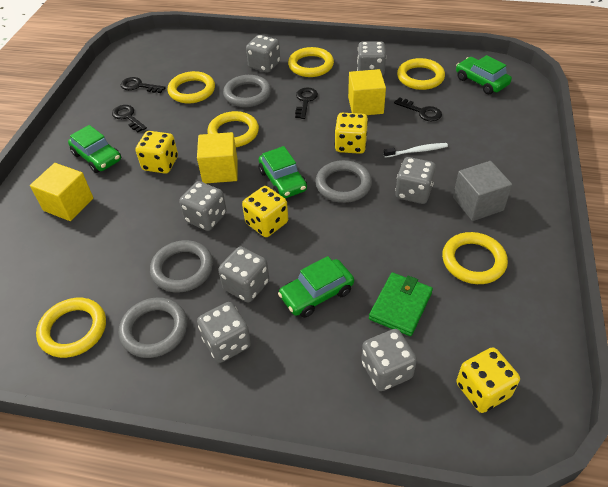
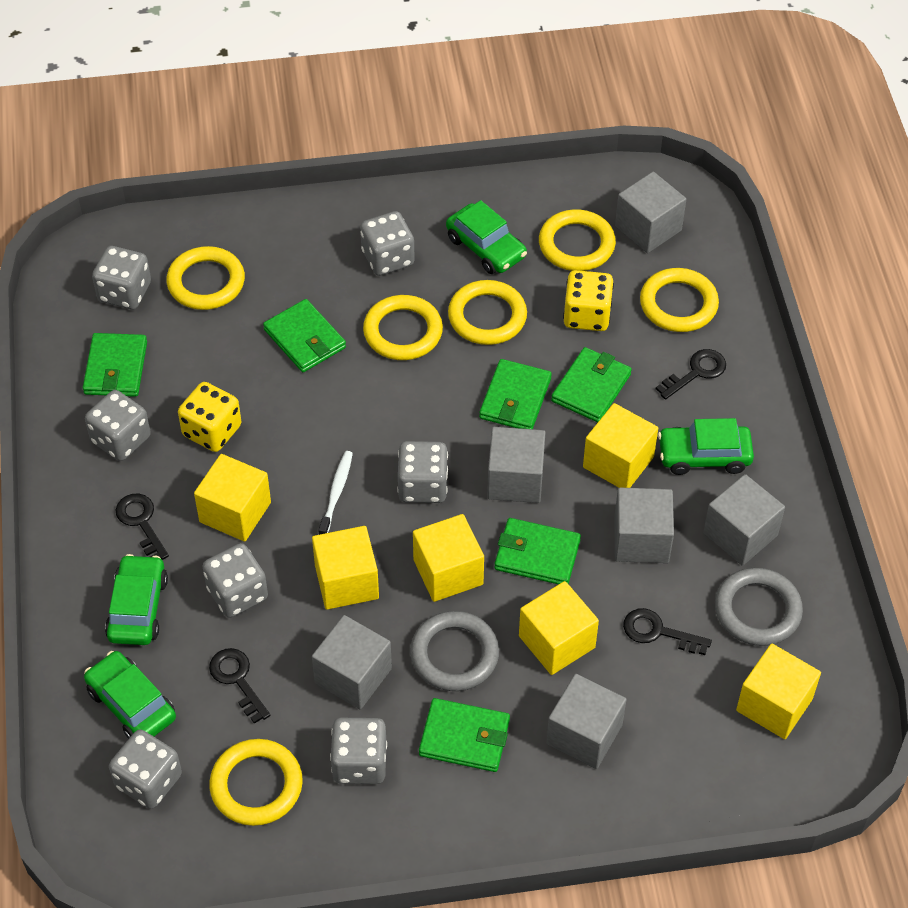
green wallet: 1 -> 6
grey cube: 1 -> 6
grey ring: 4 -> 2
yellow cube: 3 -> 6
yellow dice: 4 -> 2

